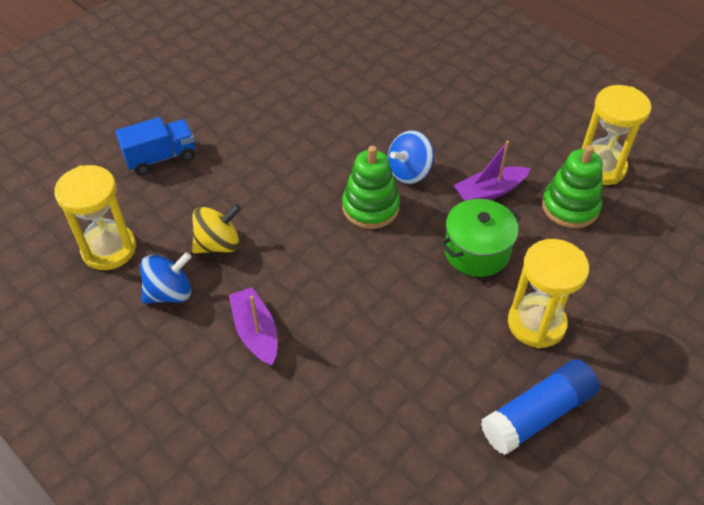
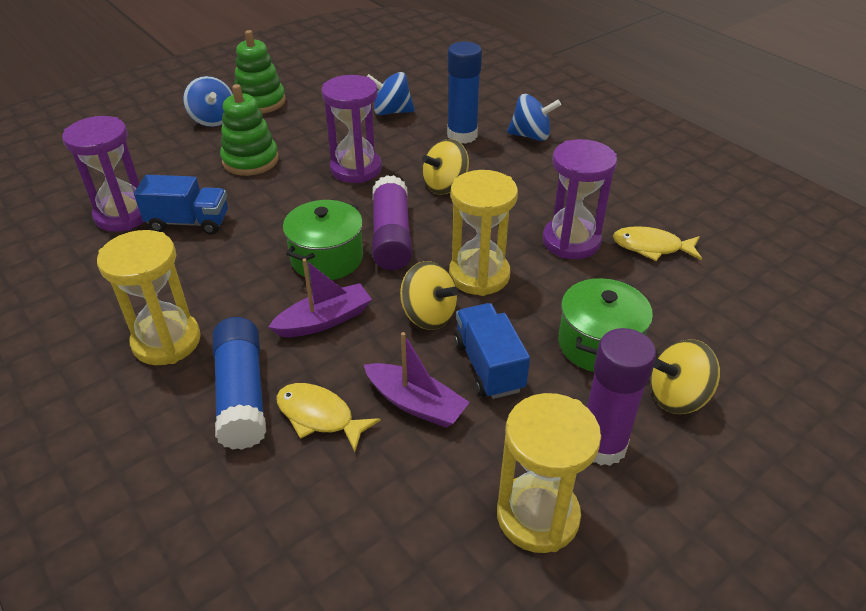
blue glue stick: 1 -> 2
blue spinning top: 2 -> 3
blue truck: 1 -> 2
green pot: 1 -> 2
purple glue stick: 0 -> 2
purple hourglass: 0 -> 3
yellow fish: 0 -> 2
yellow spinning top: 1 -> 3

